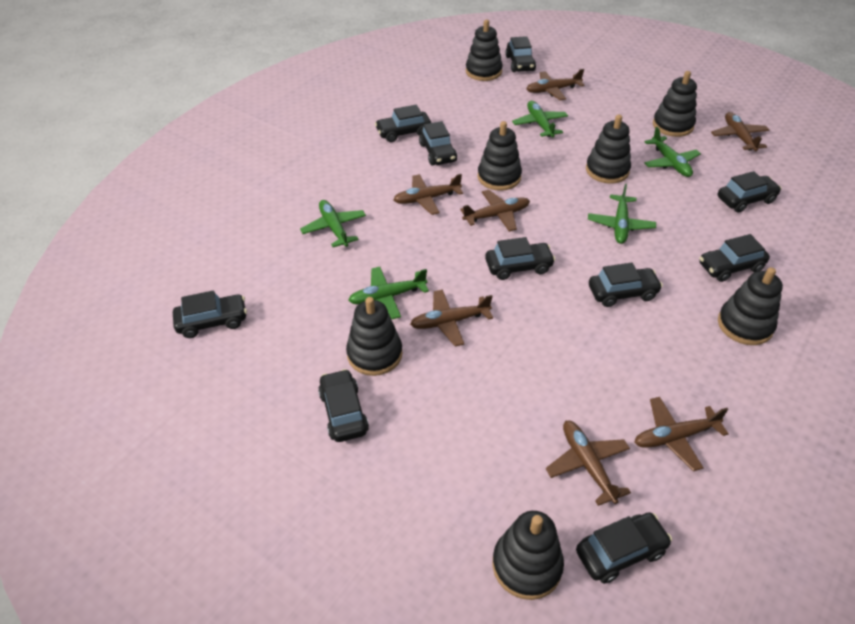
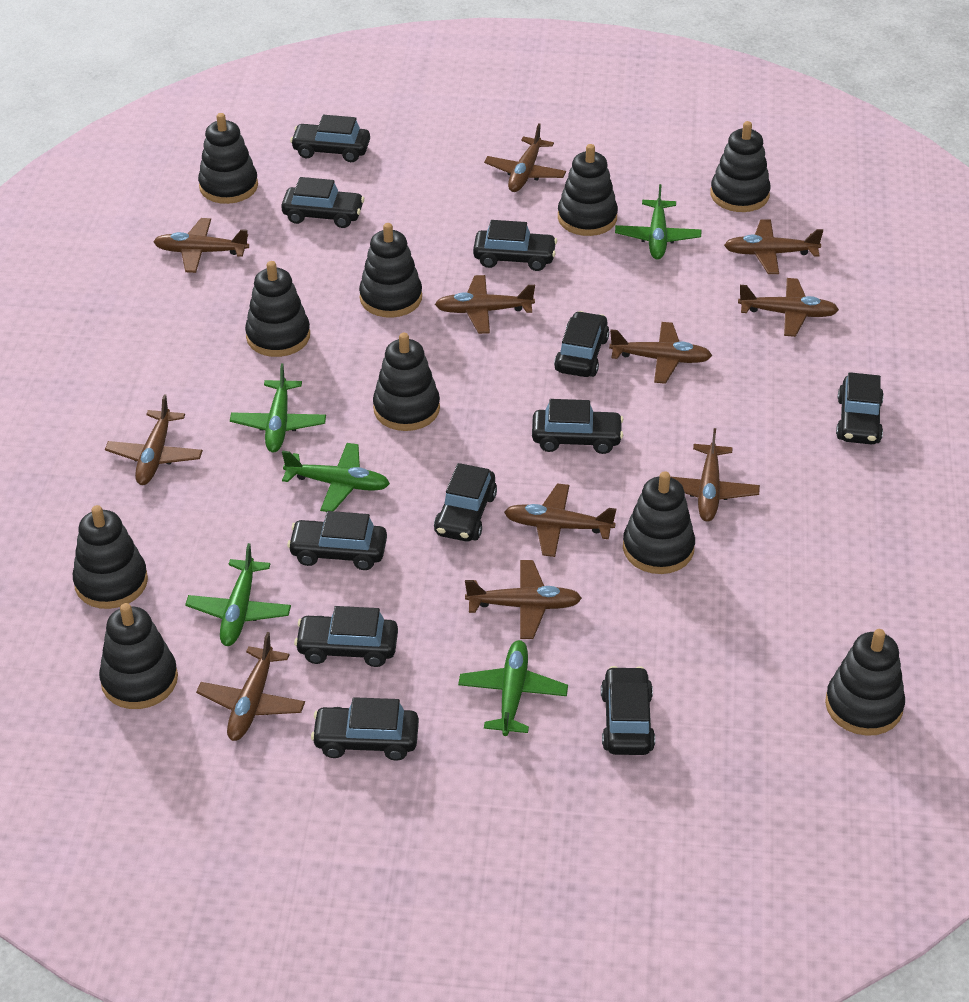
black car: 10 -> 11
black stacking toy: 7 -> 10
brown plane: 7 -> 11

